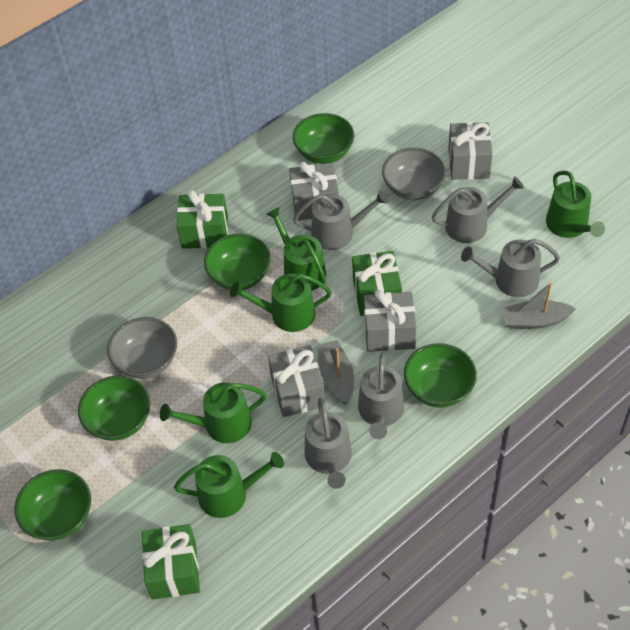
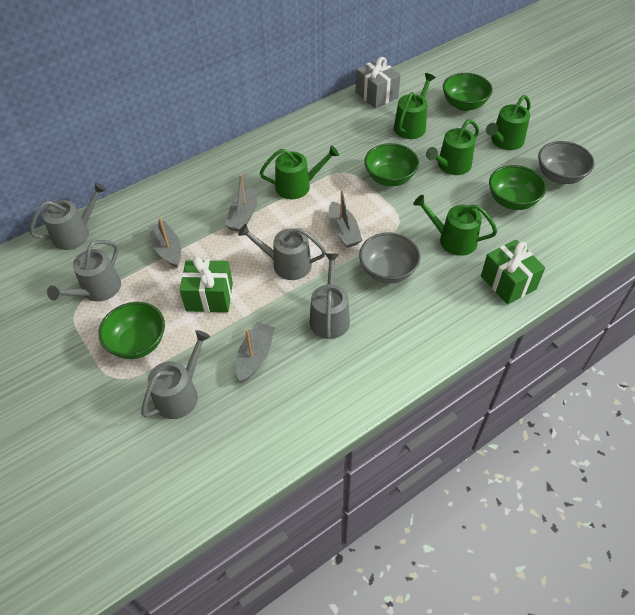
green bowl: 5 -> 4
green gift: 3 -> 2
grey boat: 2 -> 4
grey gift: 4 -> 1

